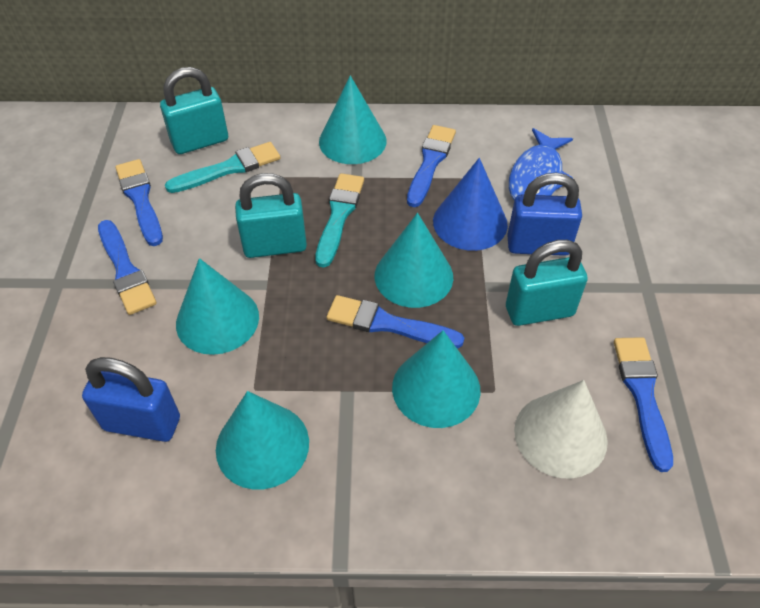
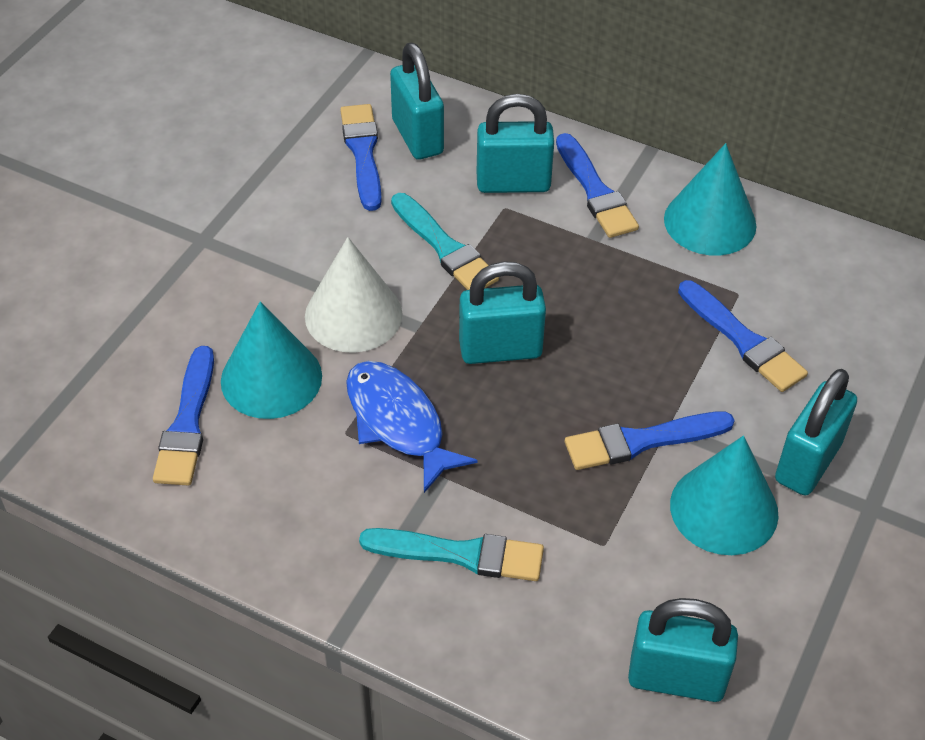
blue cone: 1 -> 0
blue padlock: 2 -> 0
turquoise cone: 5 -> 3
turquoise padlock: 3 -> 5

